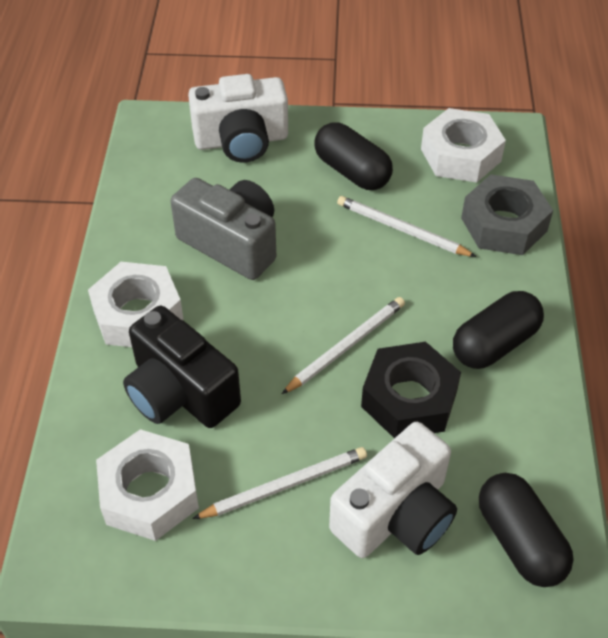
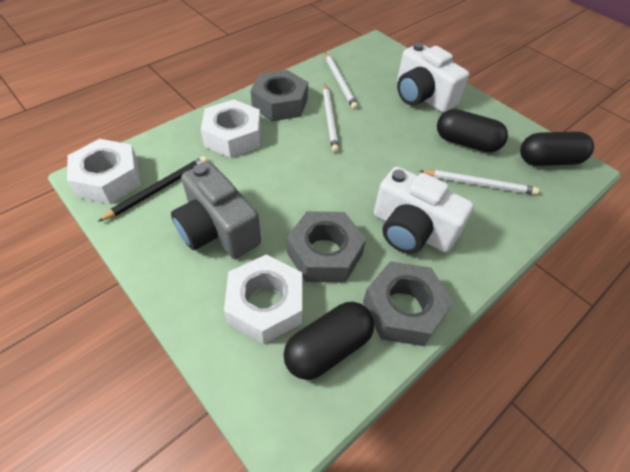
black camera: 1 -> 0
black nut: 1 -> 0
black pencil: 0 -> 1
grey nut: 1 -> 3

